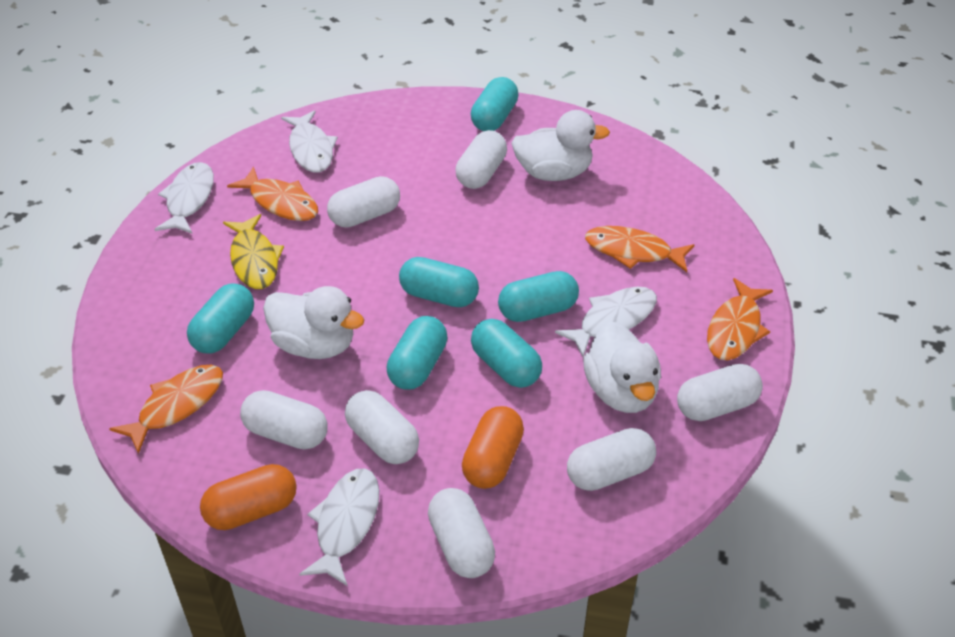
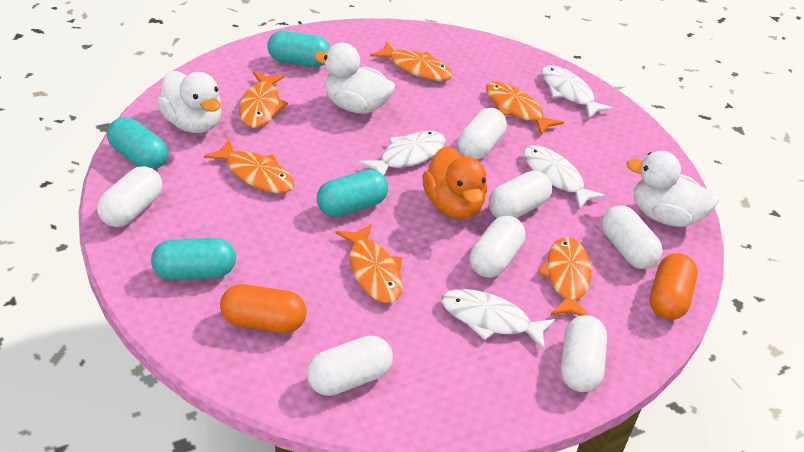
orange duck: 0 -> 1
orange fish: 4 -> 6
turquoise capsule: 6 -> 4
yellow fish: 1 -> 0

